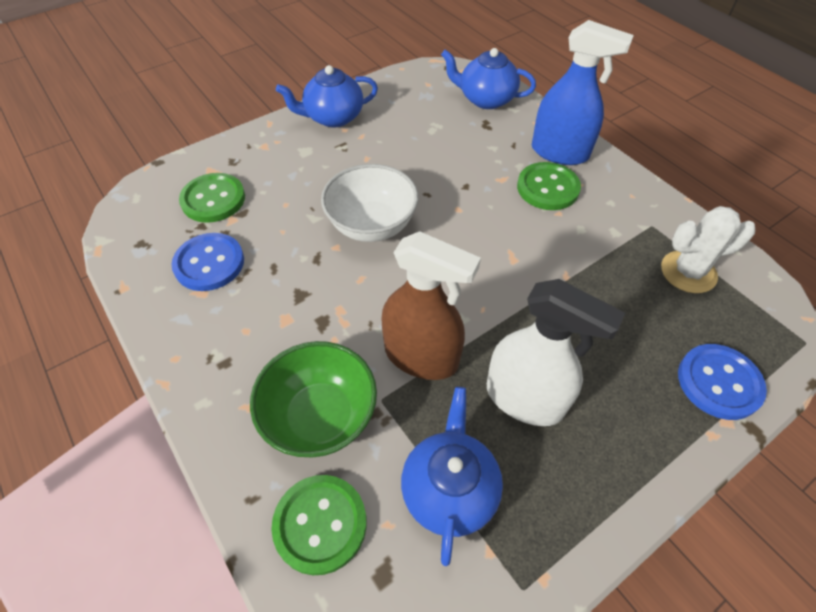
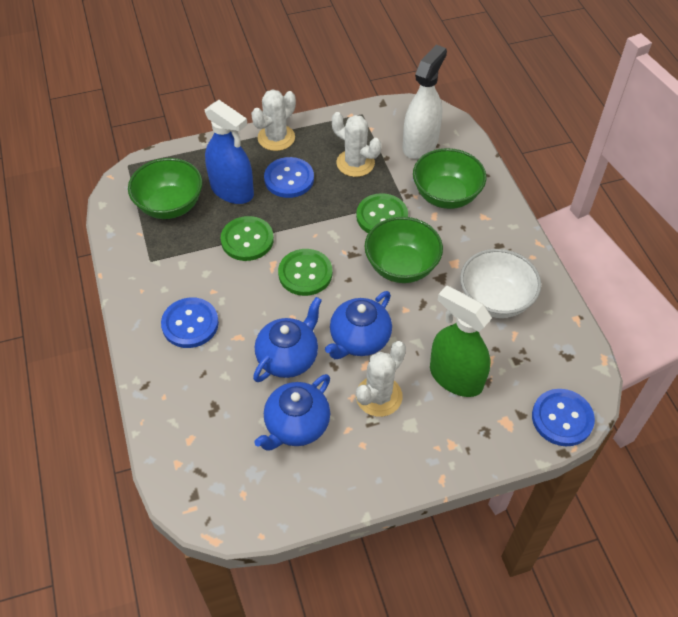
blue button: 2 -> 3
brown spray bottle: 1 -> 0
green bowl: 1 -> 3
green spray bottle: 0 -> 1
white cactus: 1 -> 3

